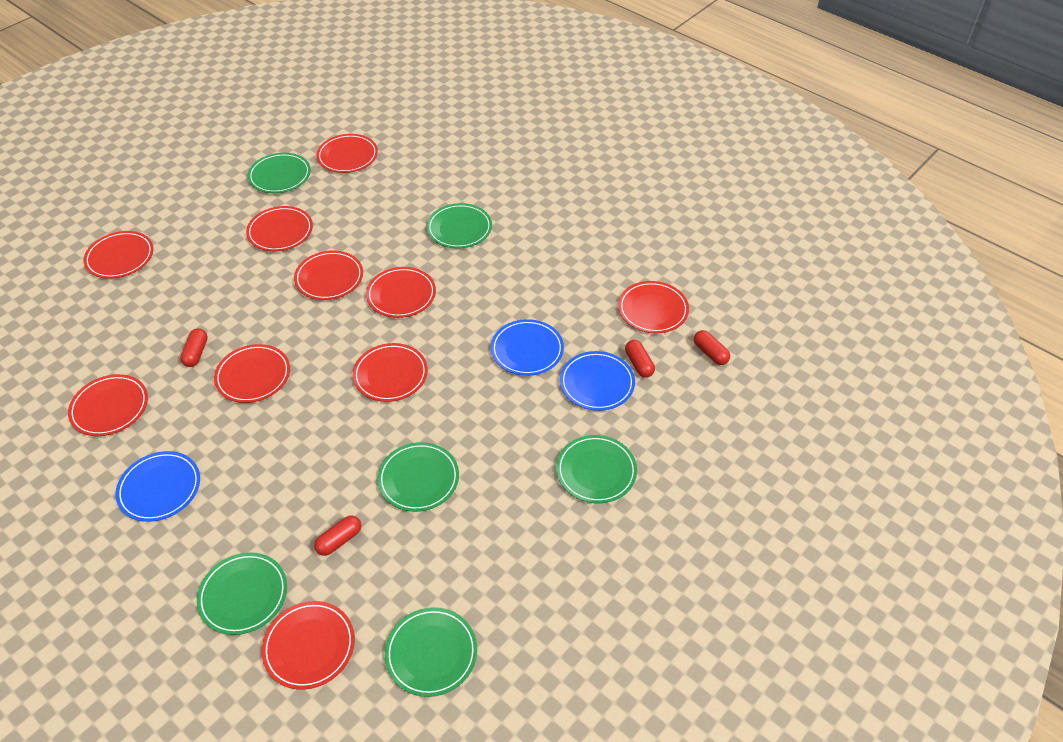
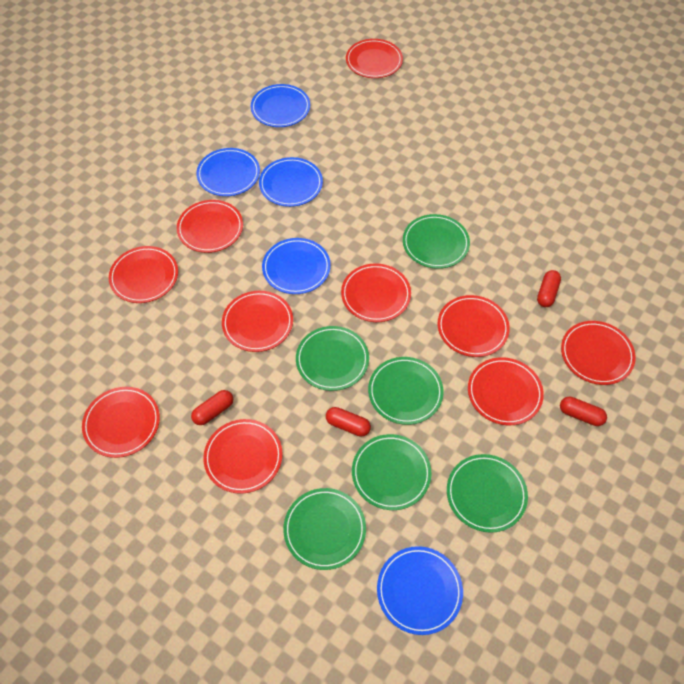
blue plate: 3 -> 5

